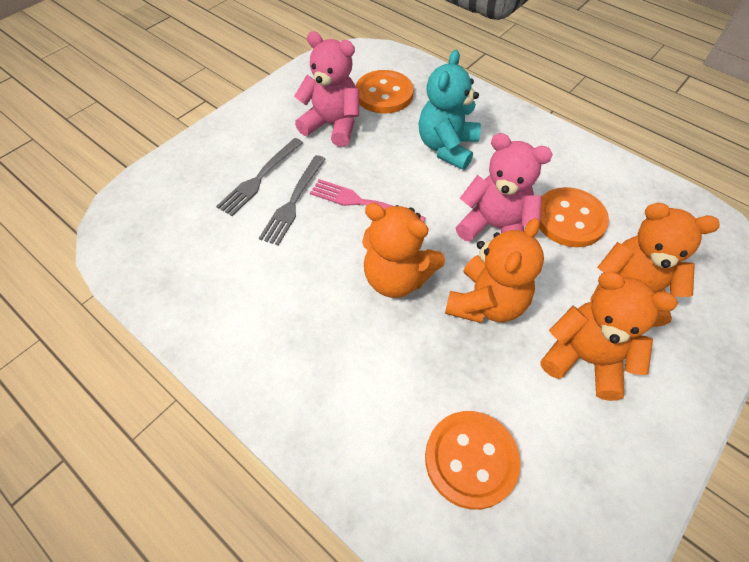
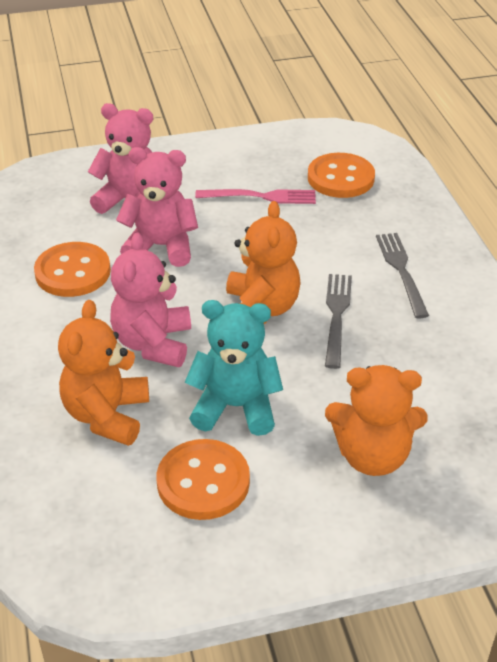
orange teddy bear: 4 -> 3
pink teddy bear: 2 -> 3

